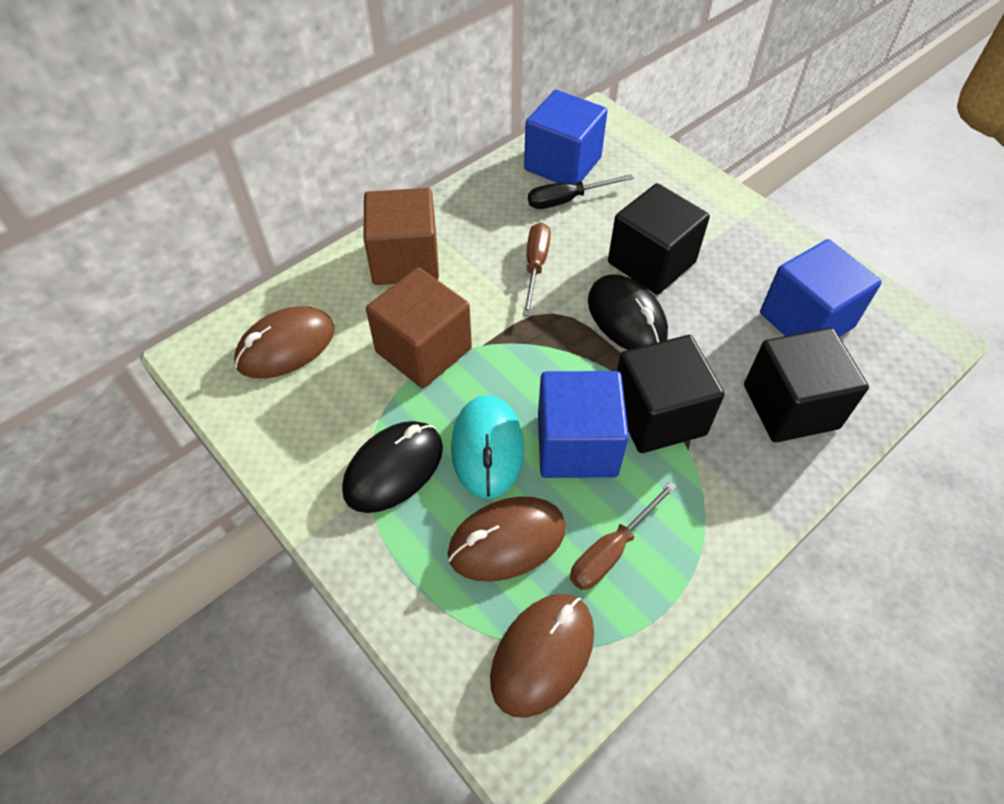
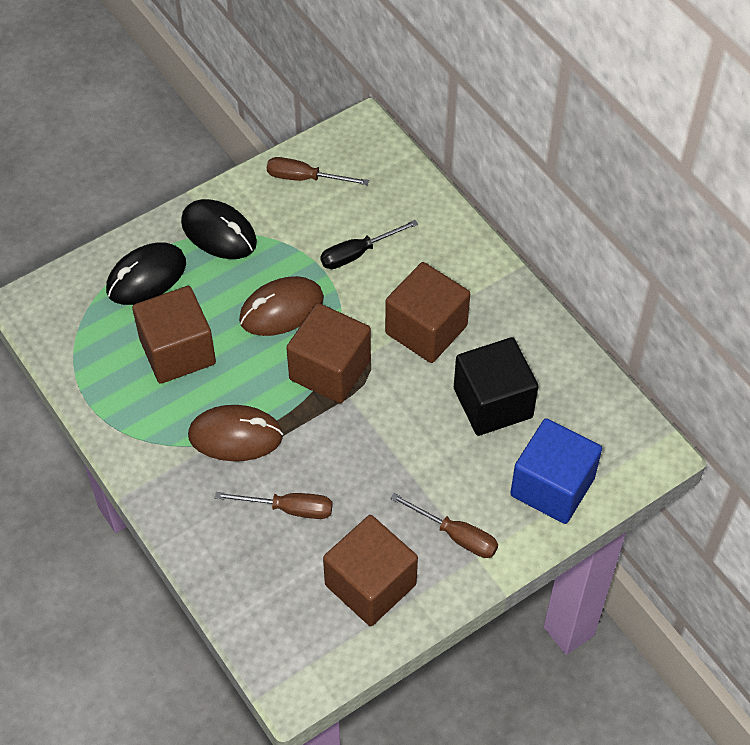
black cube: 3 -> 1
blue cube: 3 -> 1
brown cube: 2 -> 4
brown mouse: 3 -> 2
brown screwdriver: 2 -> 3
turquoise mouse: 1 -> 0

